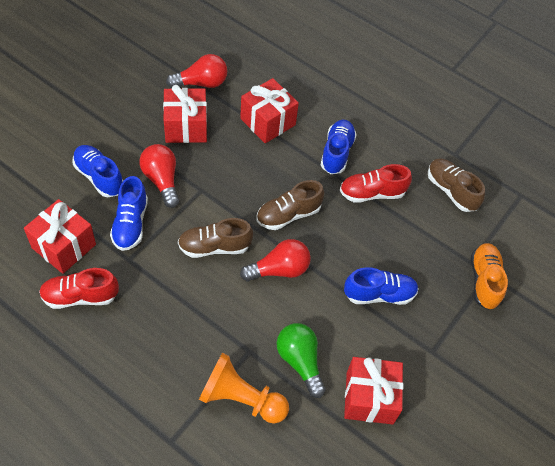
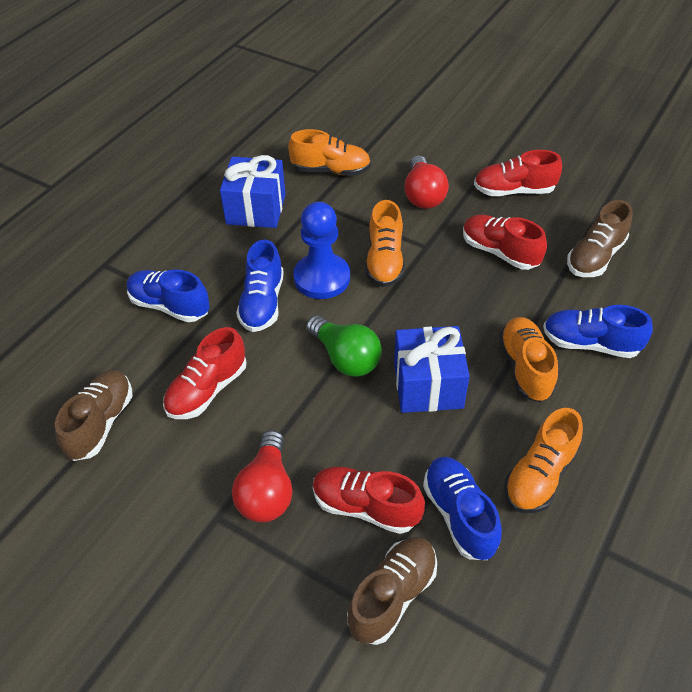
blue gift: 0 -> 2
blue pawn: 0 -> 1
orange pawn: 1 -> 0
orange shoe: 1 -> 4
red gift: 4 -> 0
red light bulb: 3 -> 2
red shoe: 2 -> 4

